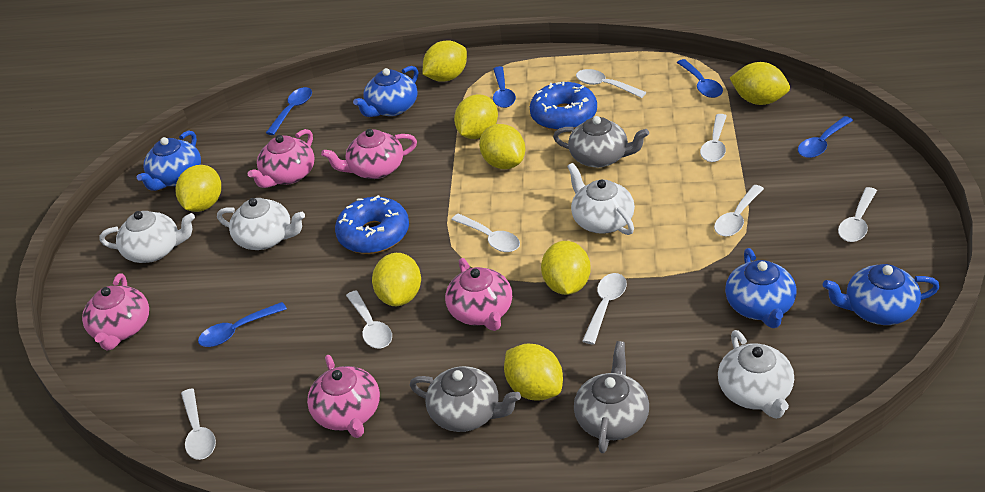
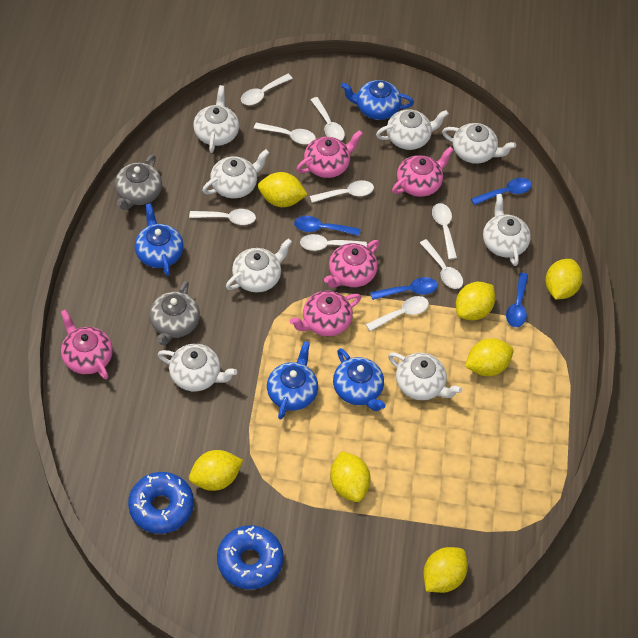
blue spoon: 5 -> 4
grey teapot: 3 -> 2
white spoon: 8 -> 9
white teapot: 4 -> 8
yellow lemon: 8 -> 7

